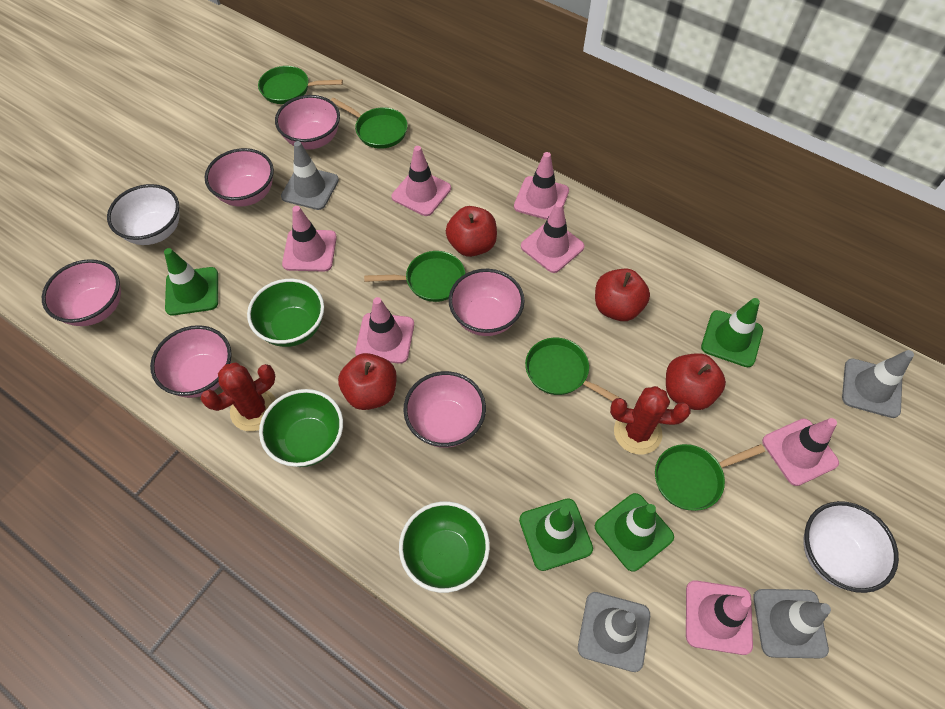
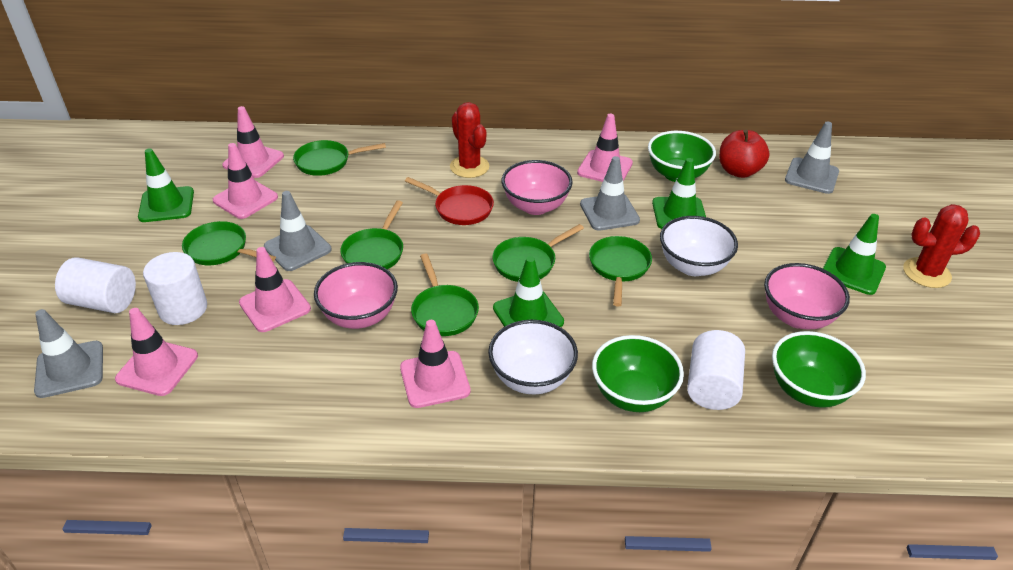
green pan: 5 -> 6
pink bowl: 6 -> 3
pink traffic cone: 7 -> 6
red apple: 4 -> 1
red pan: 0 -> 1
white cylinder: 0 -> 3

